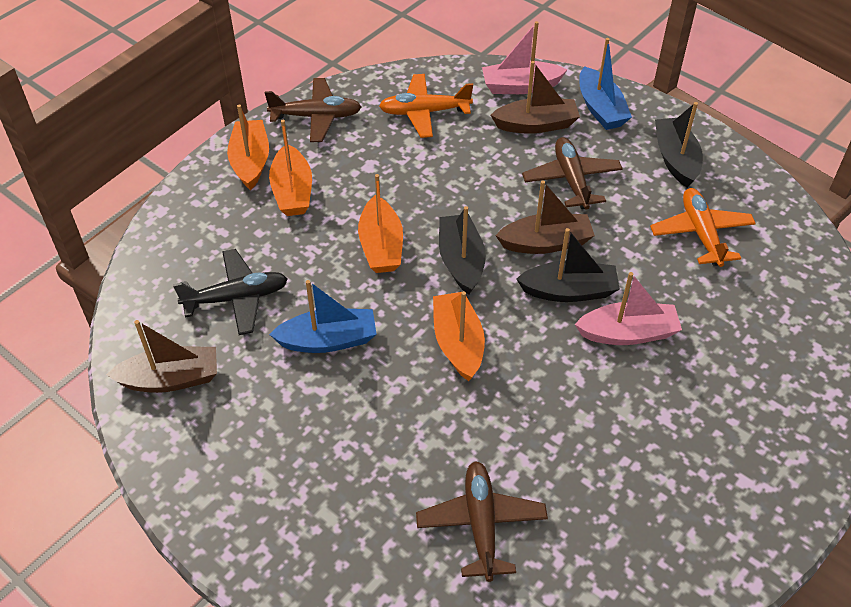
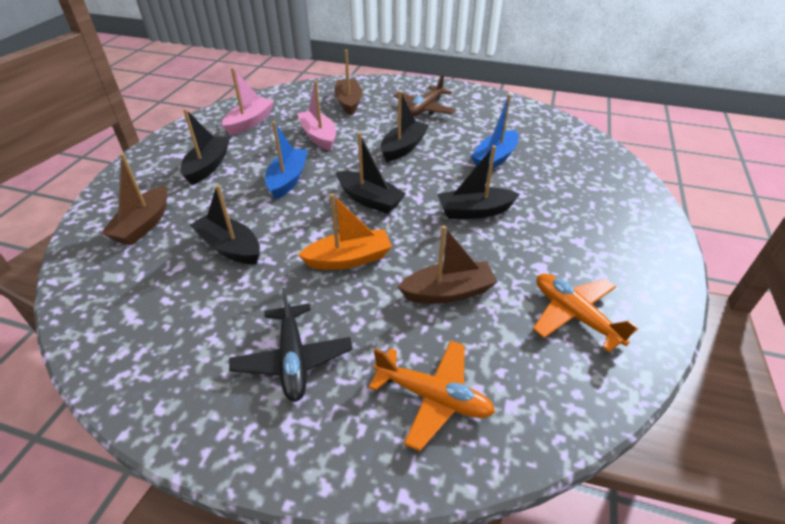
black boat: 3 -> 5
brown plane: 3 -> 1
orange boat: 4 -> 1

